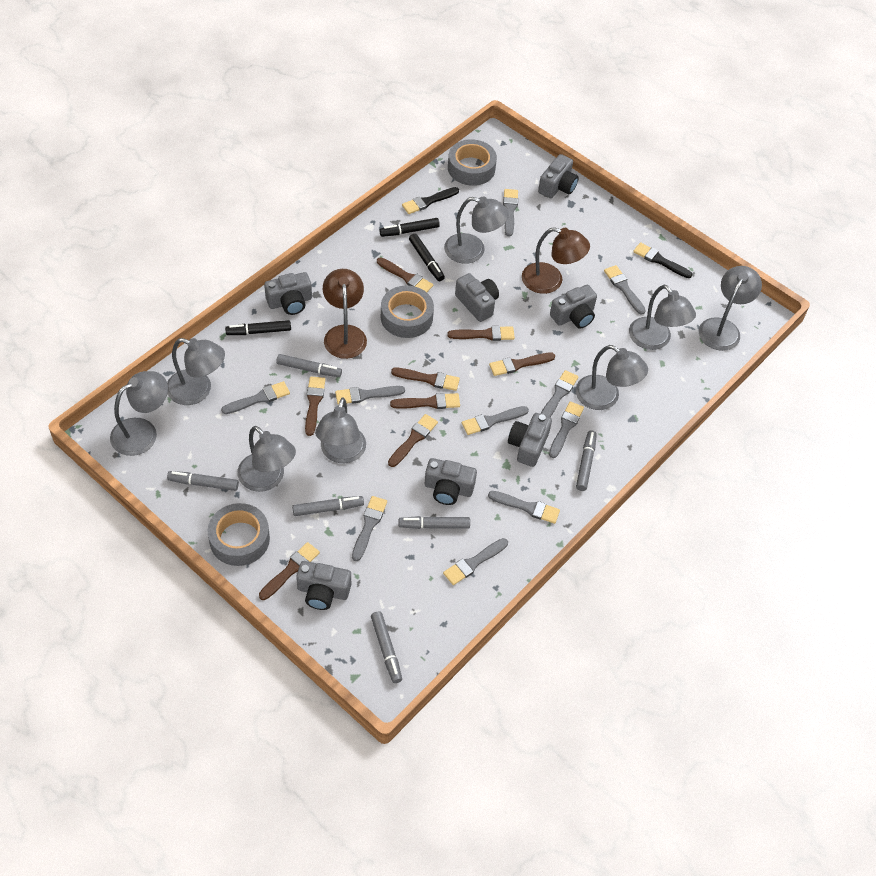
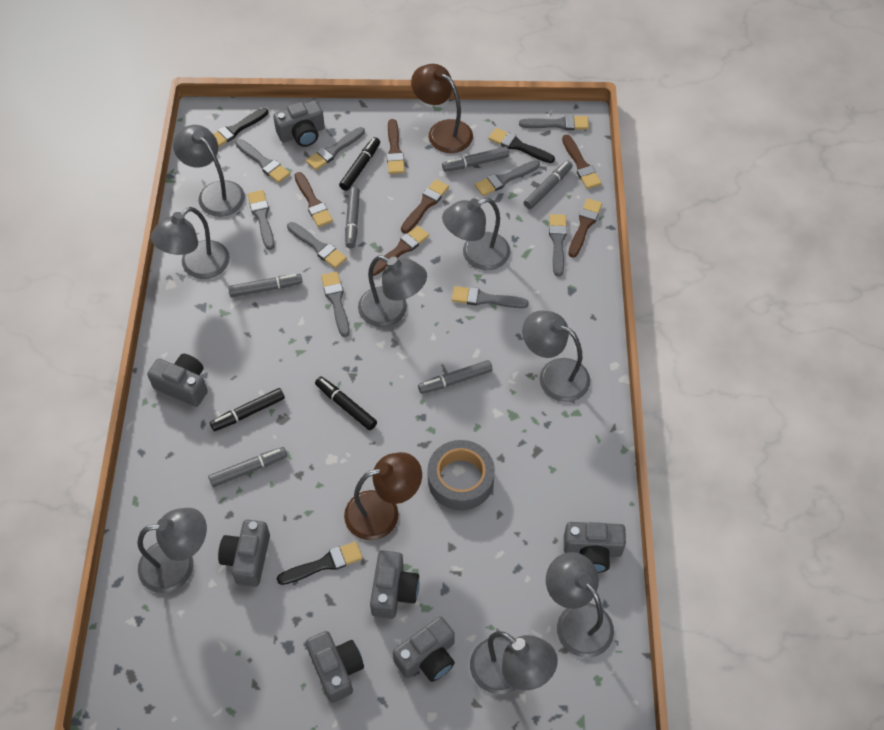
black brush: 2 -> 3
brown brush: 8 -> 6
grey brush: 10 -> 9
grey tape: 3 -> 1

